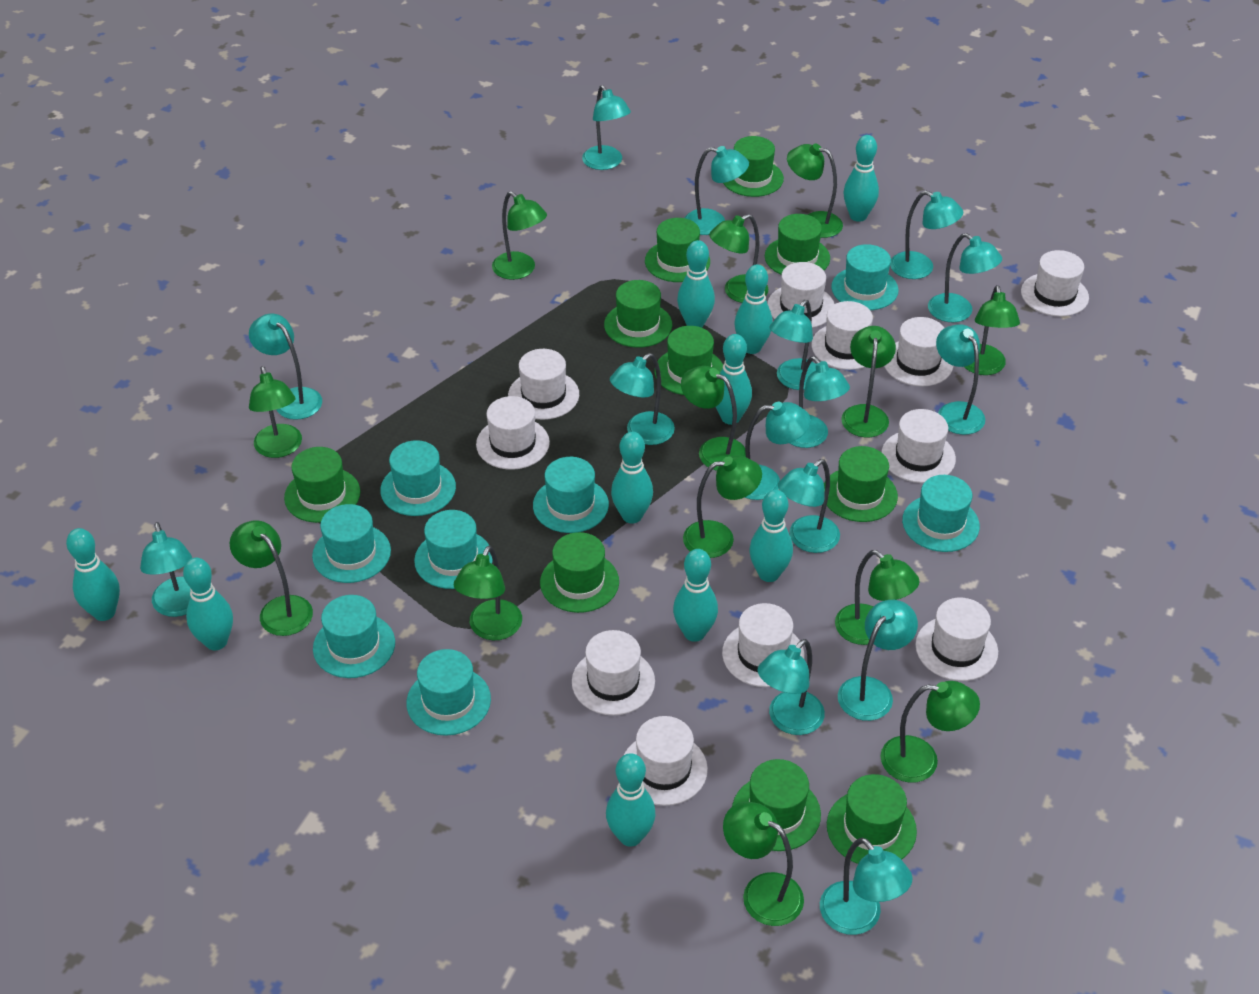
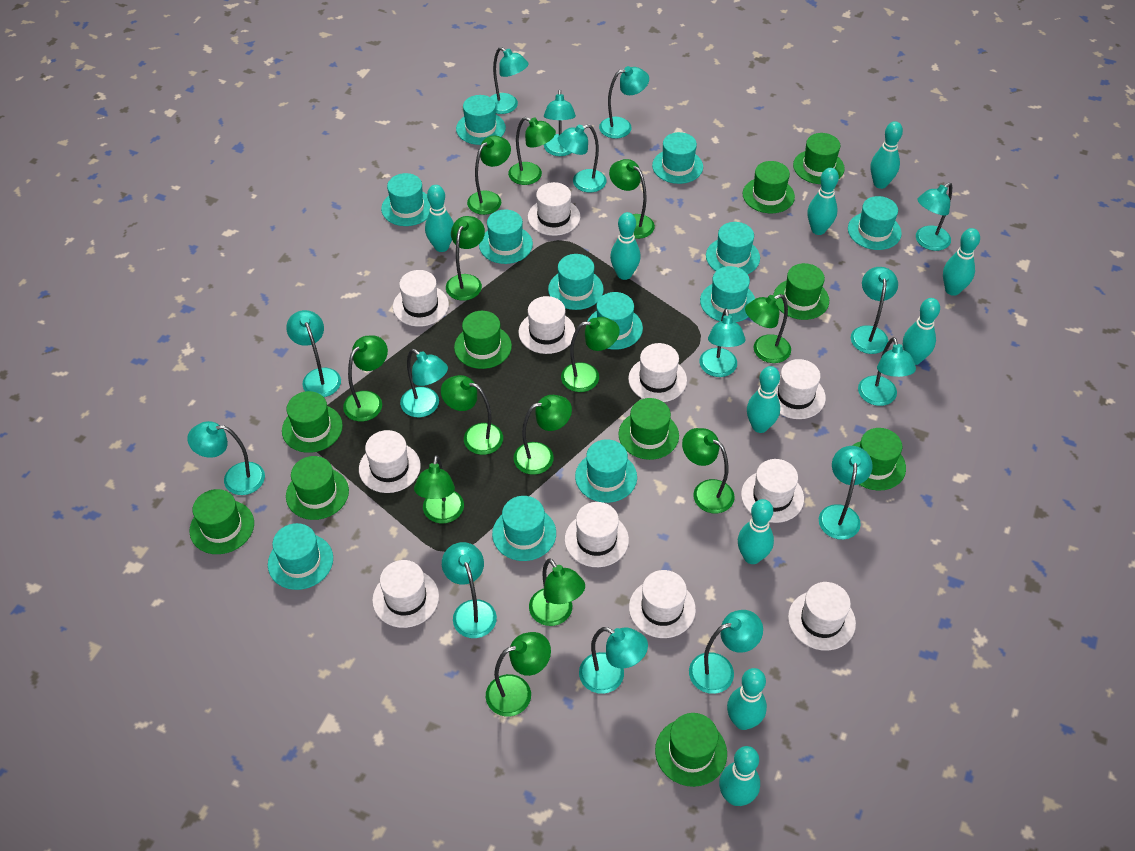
turquoise hat: 8 -> 12

